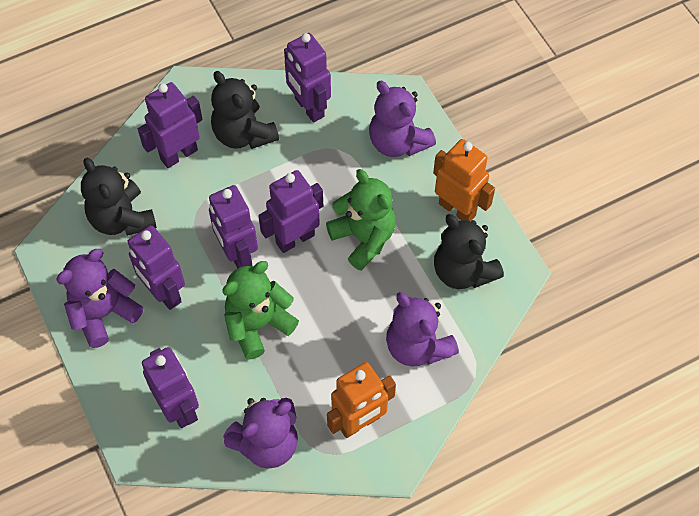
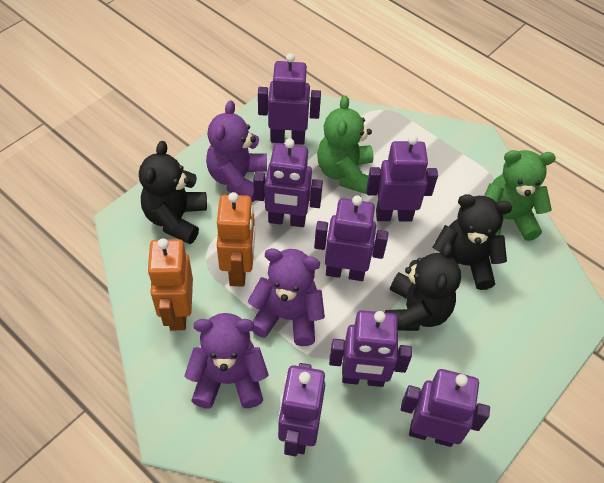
purple robot: 6 -> 7
purple teddy bear: 4 -> 3

